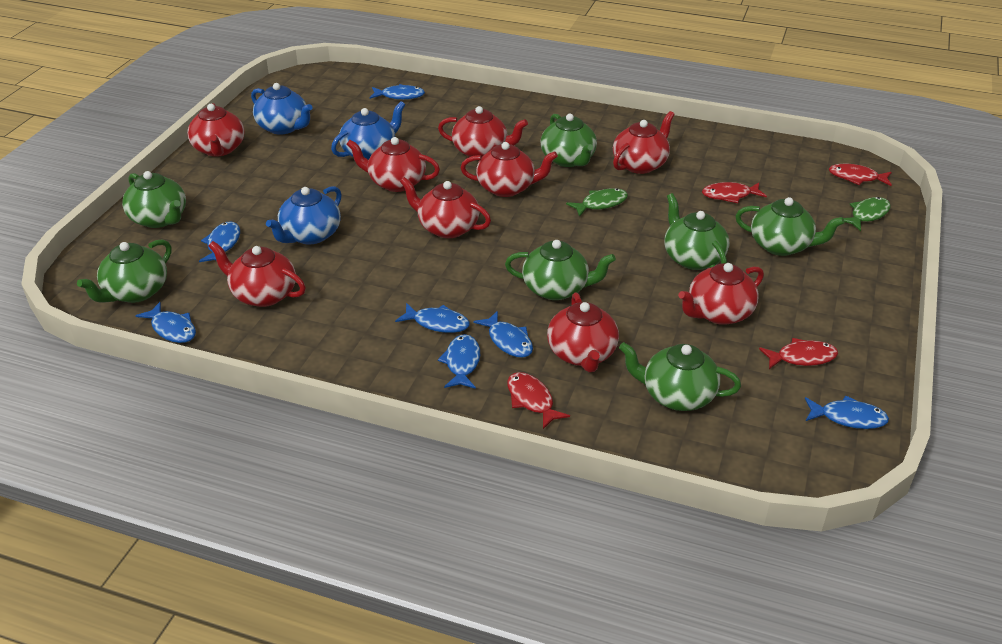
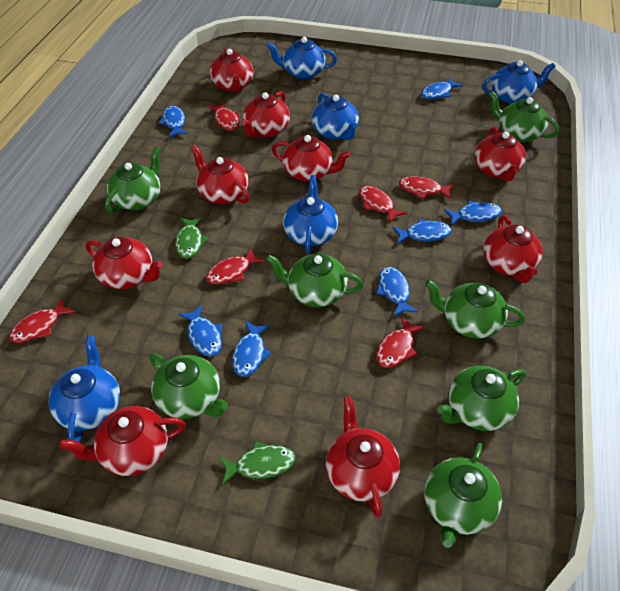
blue teapot: 3 -> 5
red fish: 4 -> 6

